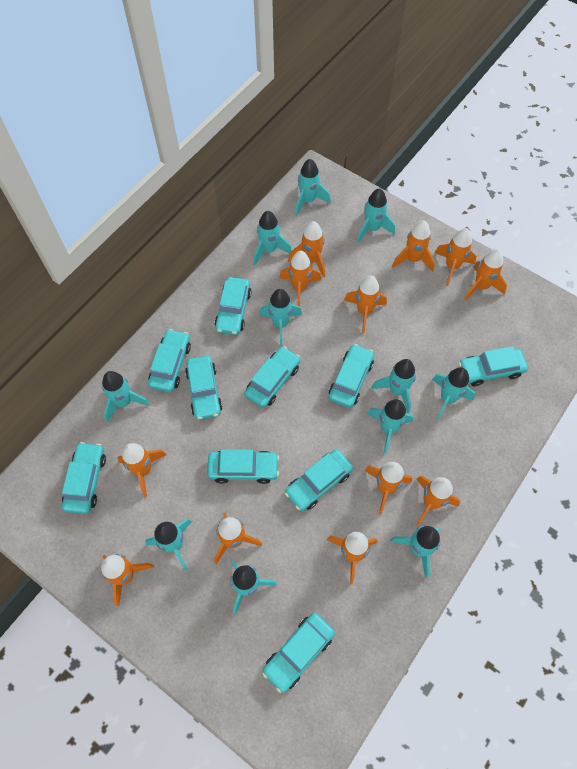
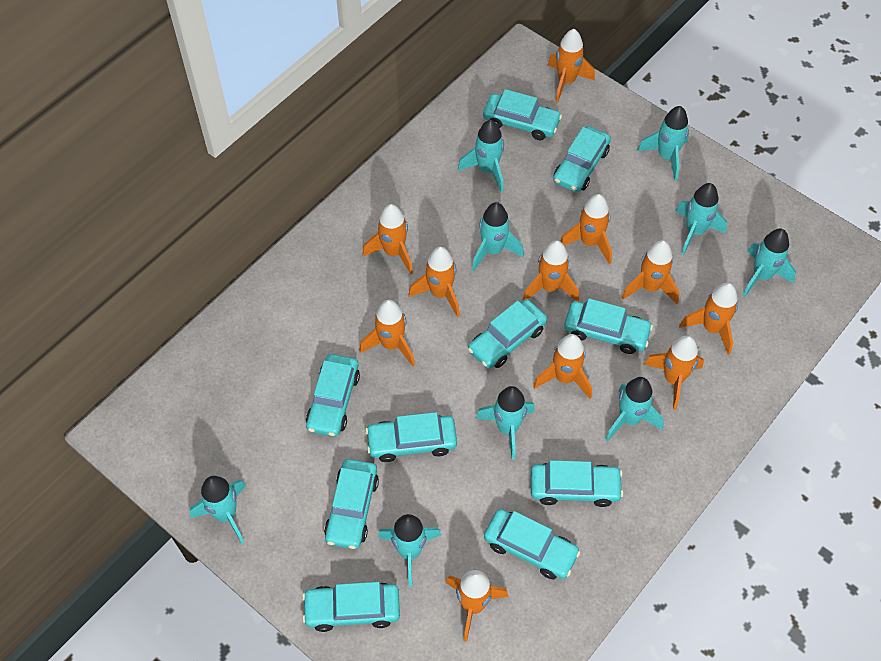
orange rocket: 12 -> 11
turquoise rocket: 11 -> 9

